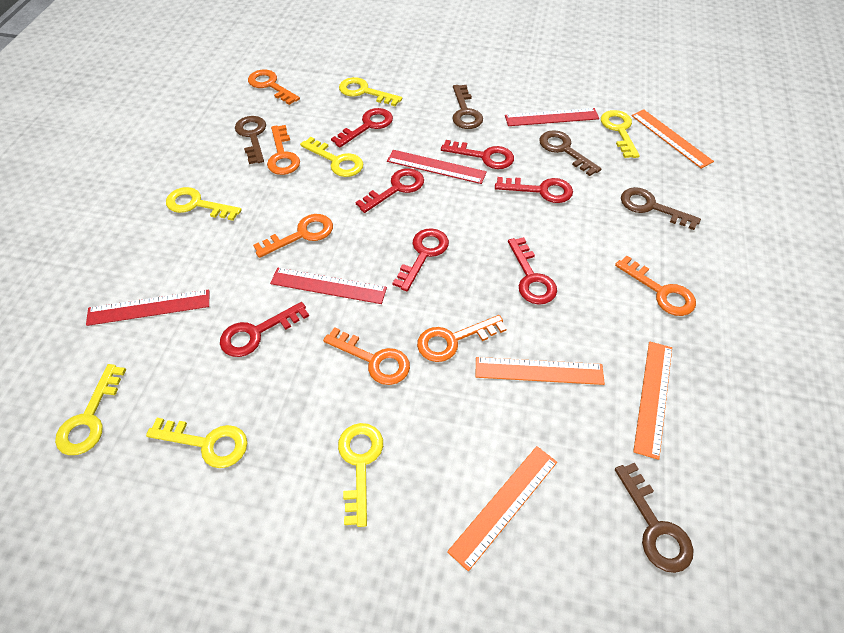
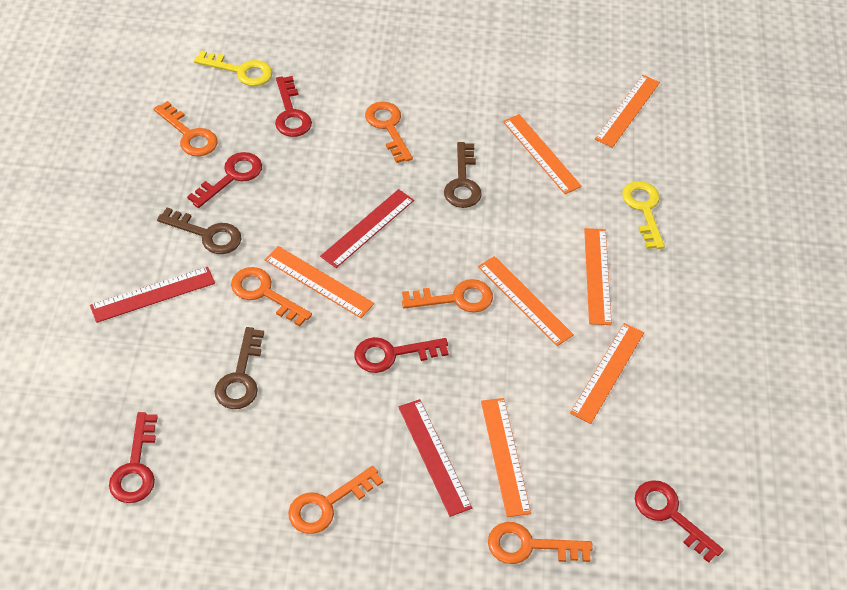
brown key: 5 -> 3
orange ruler: 4 -> 7
red key: 7 -> 5
red ruler: 4 -> 3
yellow key: 7 -> 2

